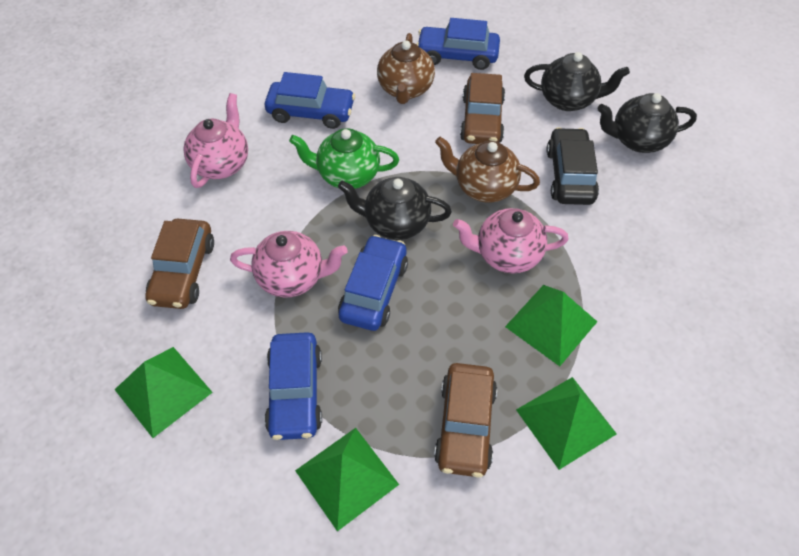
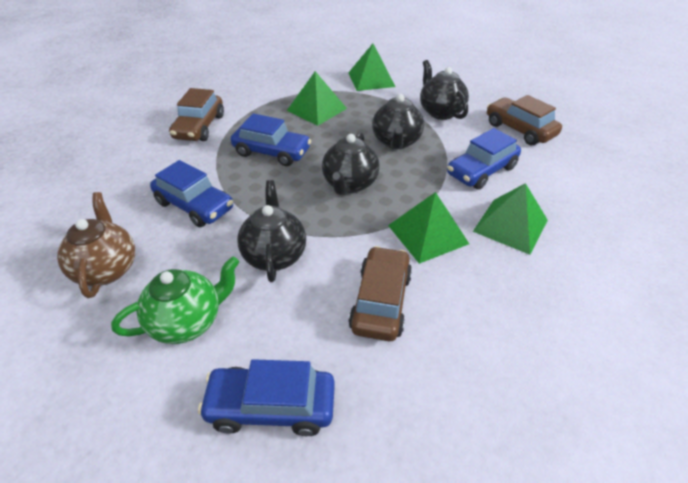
black car: 1 -> 0
black teapot: 3 -> 4
brown teapot: 2 -> 1
pink teapot: 3 -> 0

